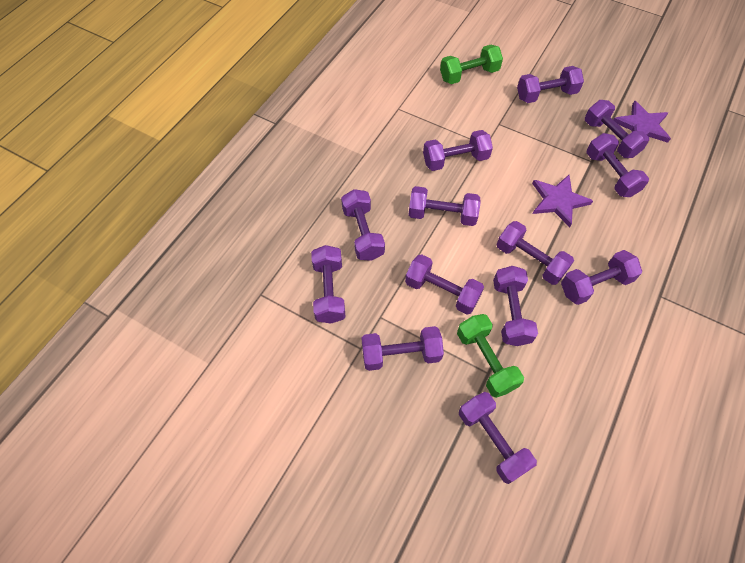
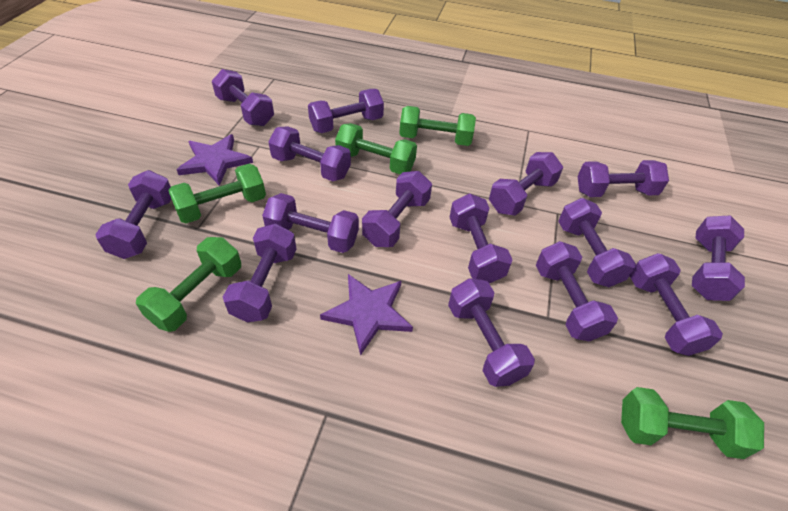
green dumbbell: 2 -> 5
purple dumbbell: 13 -> 15

